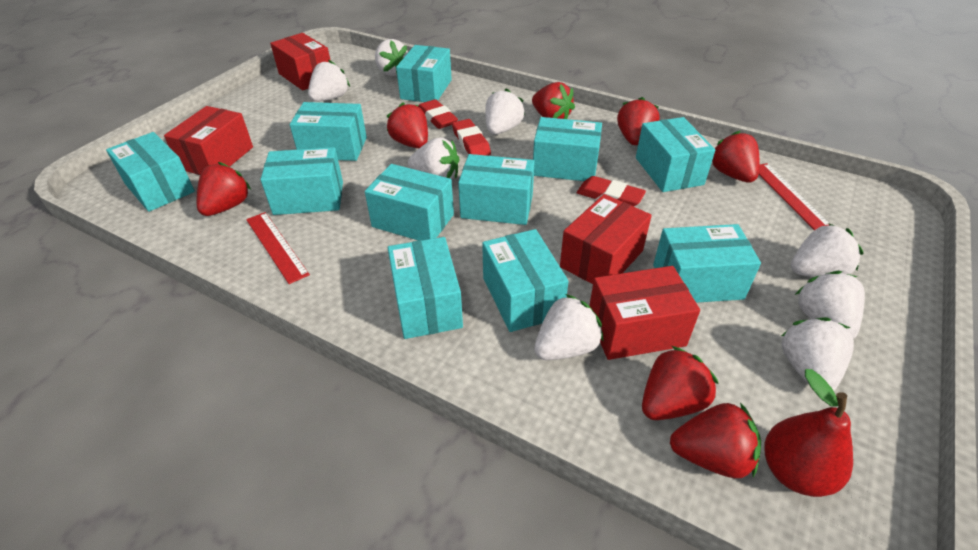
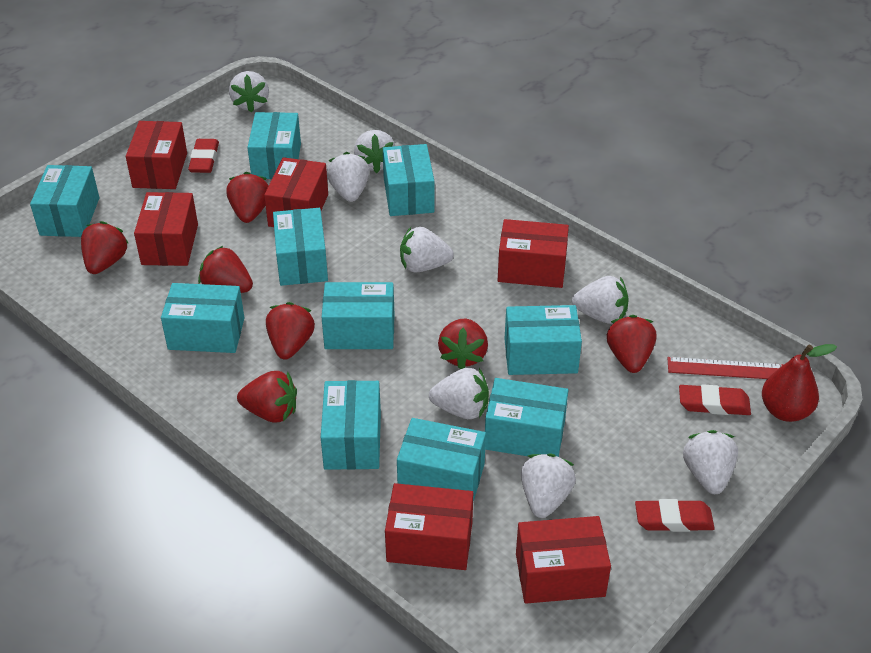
red box: 4 -> 6
red ruler: 2 -> 1
turquoise box: 11 -> 10

